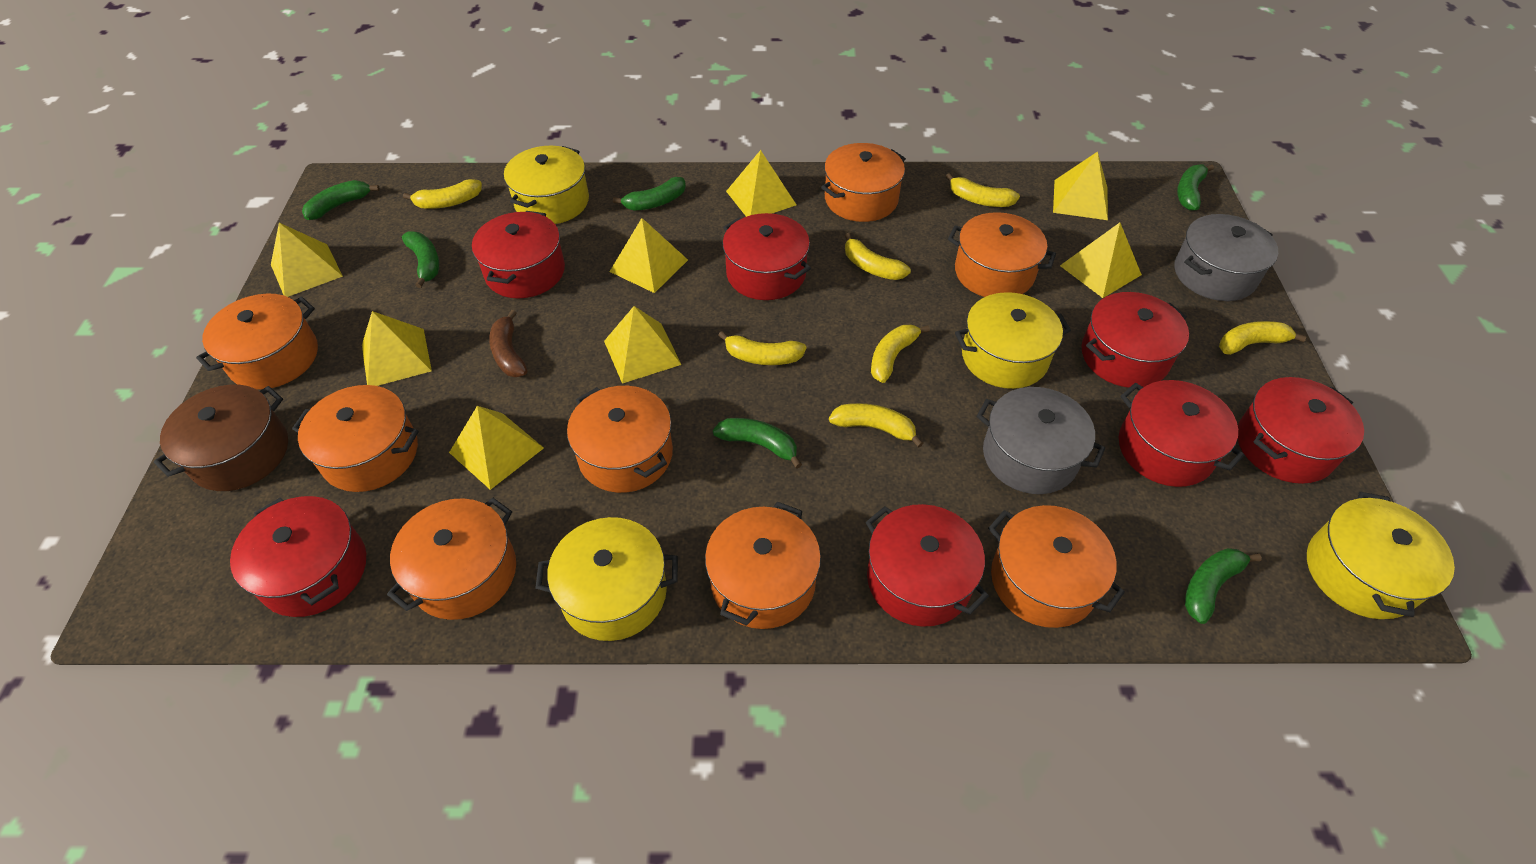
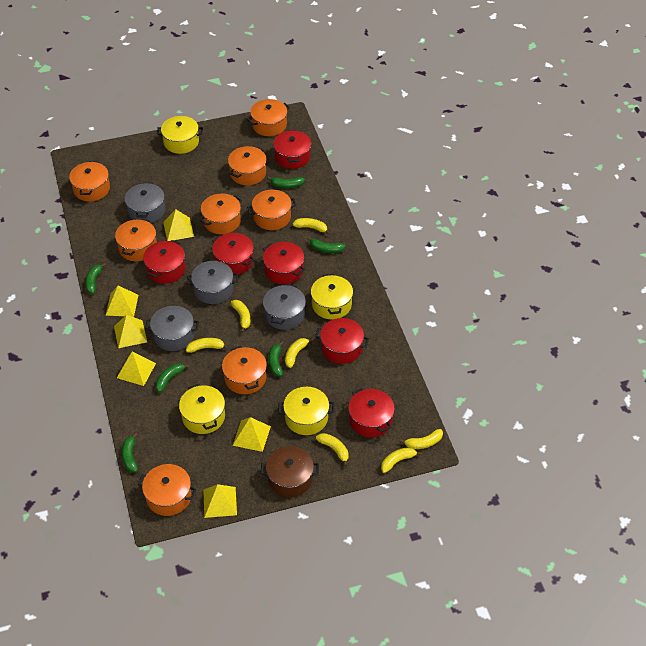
brown banana: 1 -> 0
grey pot: 2 -> 4
red pot: 7 -> 6
yellow pyramid: 8 -> 6

